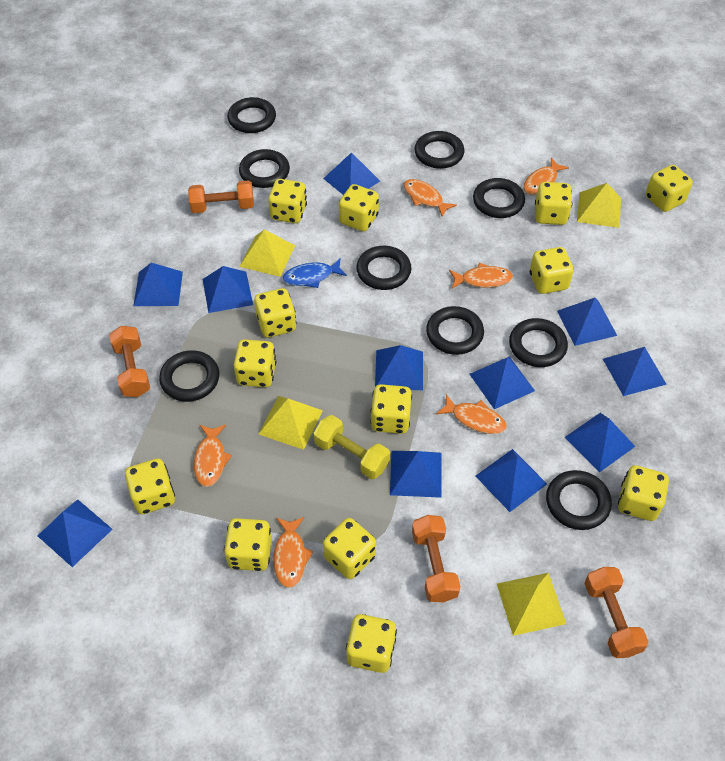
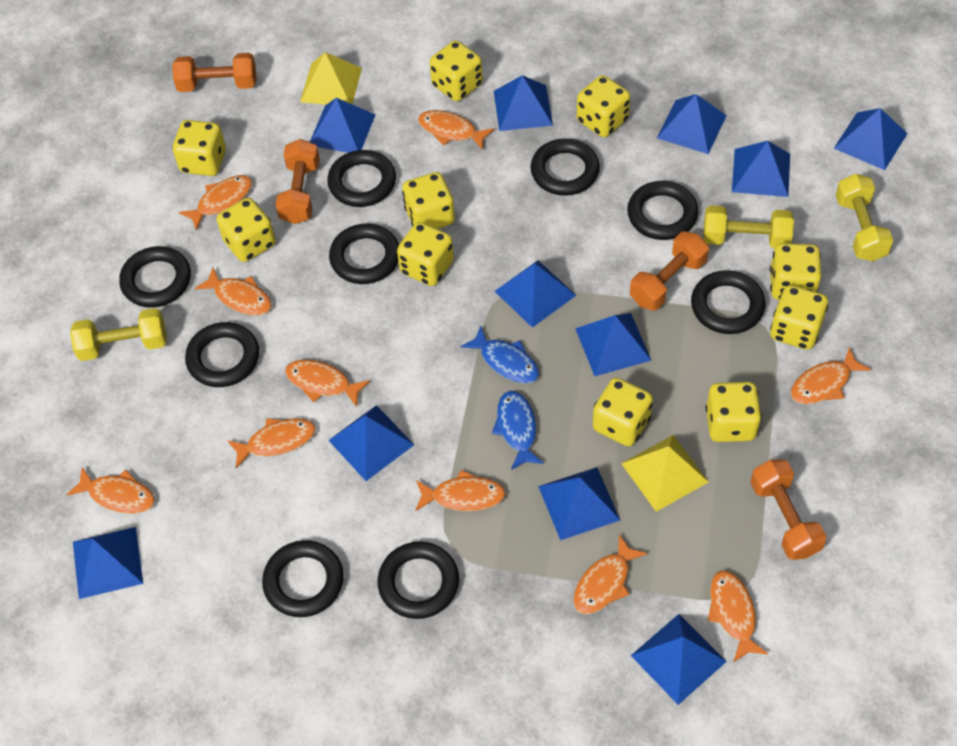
blue fish: 1 -> 2
orange fish: 6 -> 10
yellow dice: 13 -> 10
yellow dumbbell: 1 -> 3
yellow pyramid: 4 -> 2

